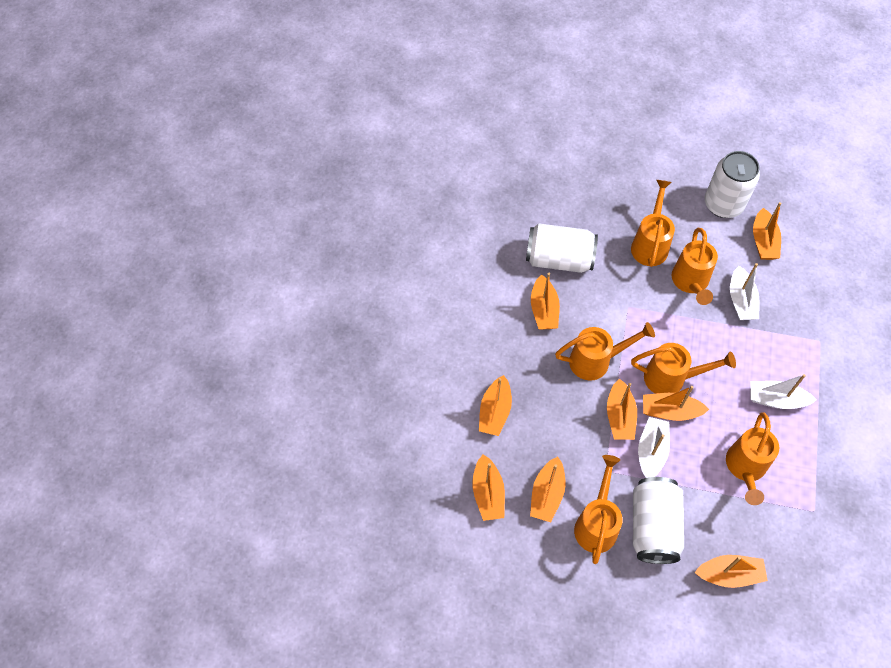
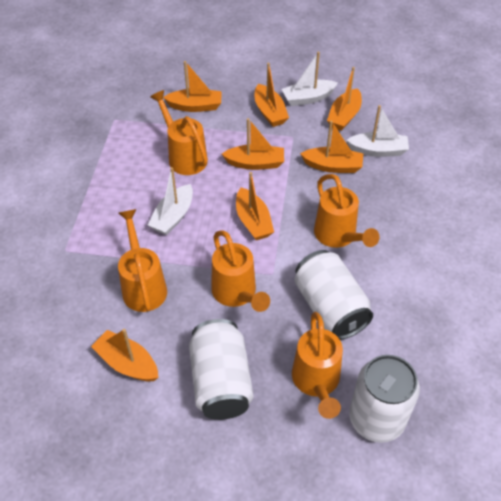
orange boat: 8 -> 7
orange watering can: 6 -> 5

